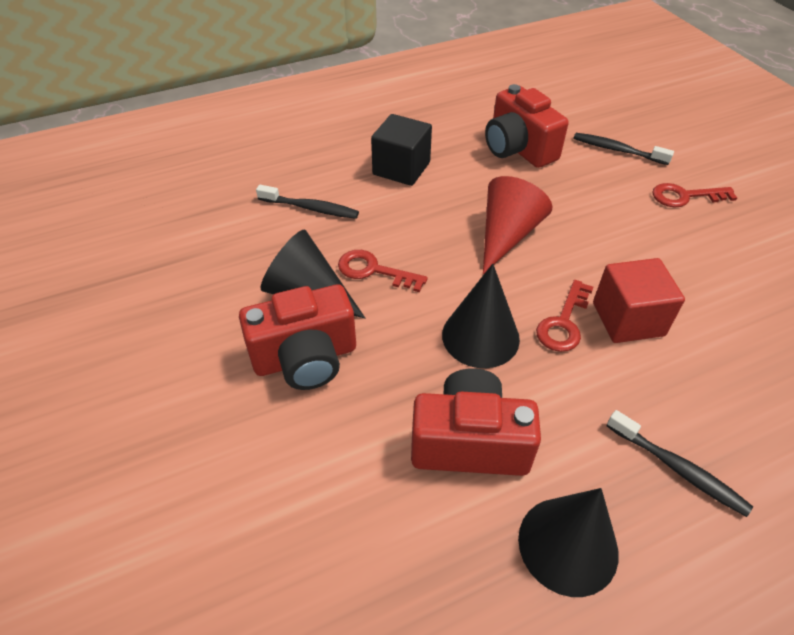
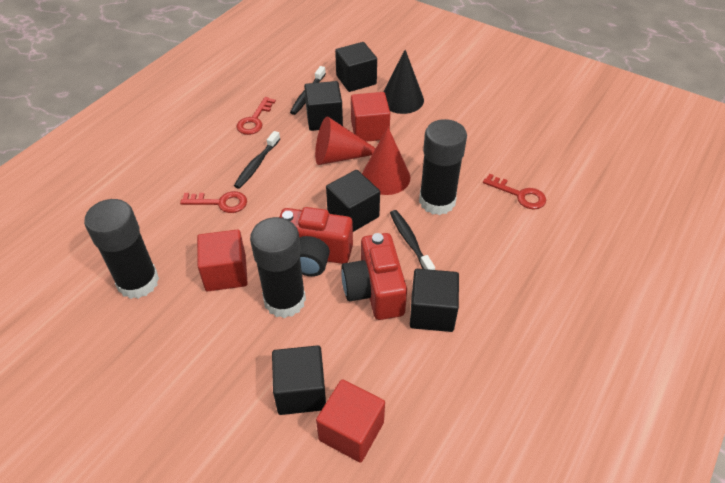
black cone: 3 -> 1
black cube: 1 -> 5
black glue stick: 0 -> 3
red camera: 3 -> 2
red cone: 1 -> 2
red cube: 1 -> 3

